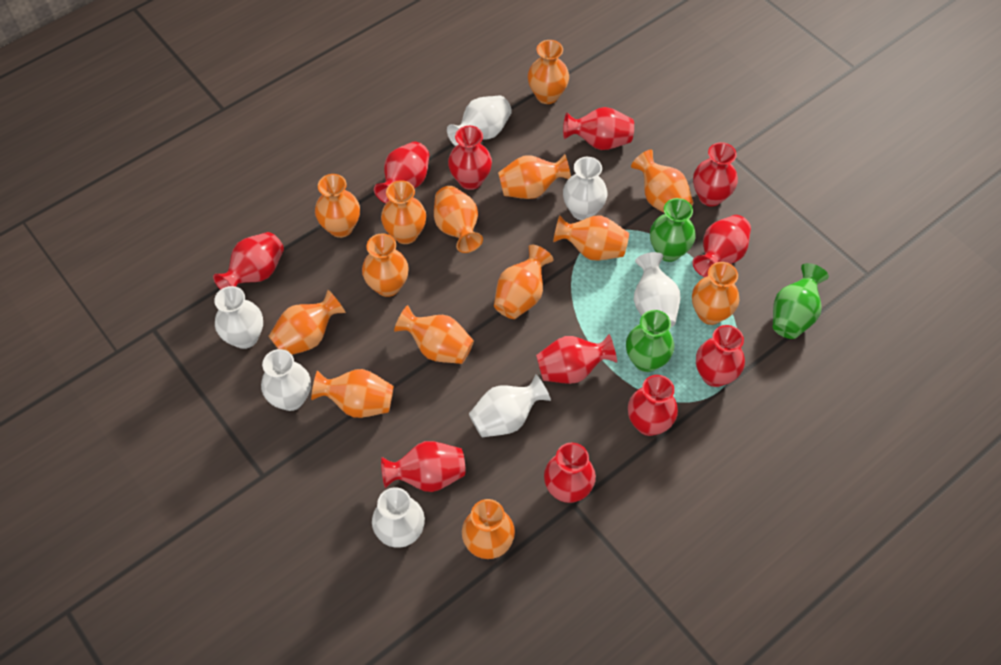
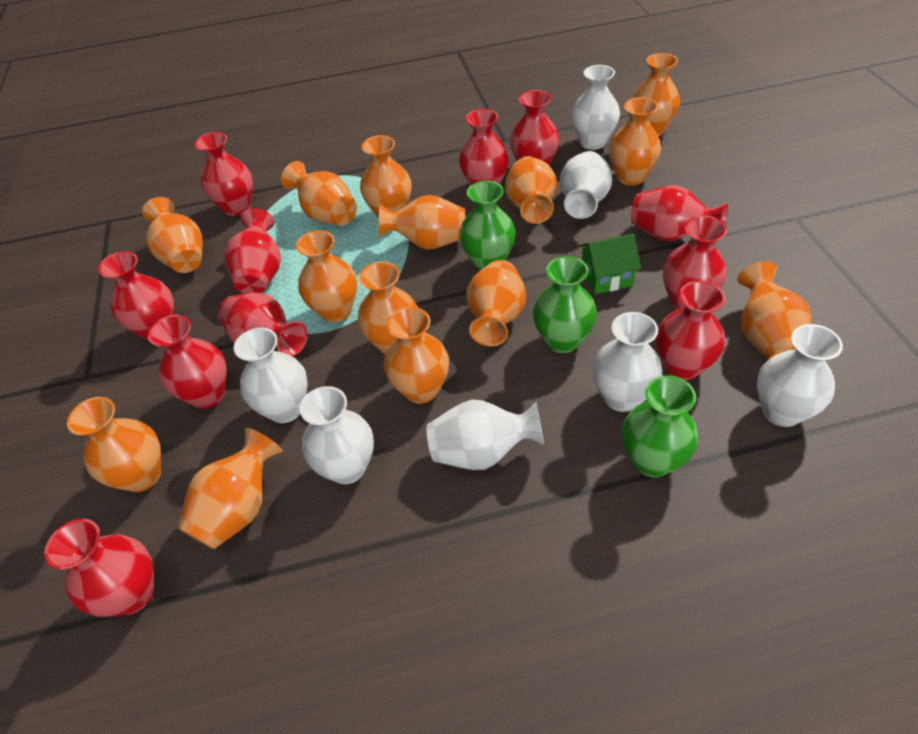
green house: 0 -> 1

